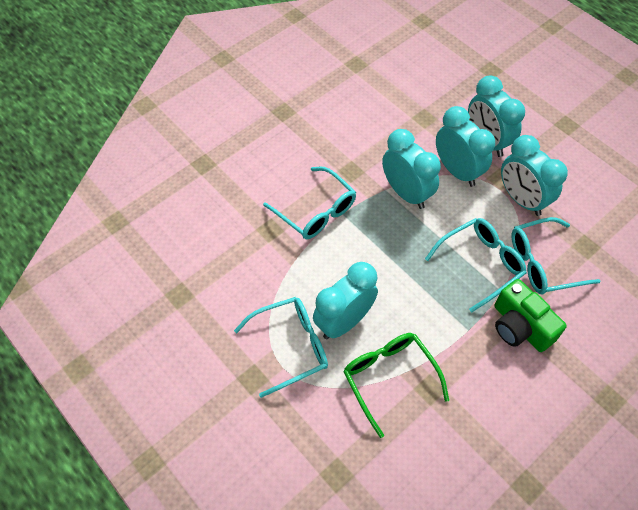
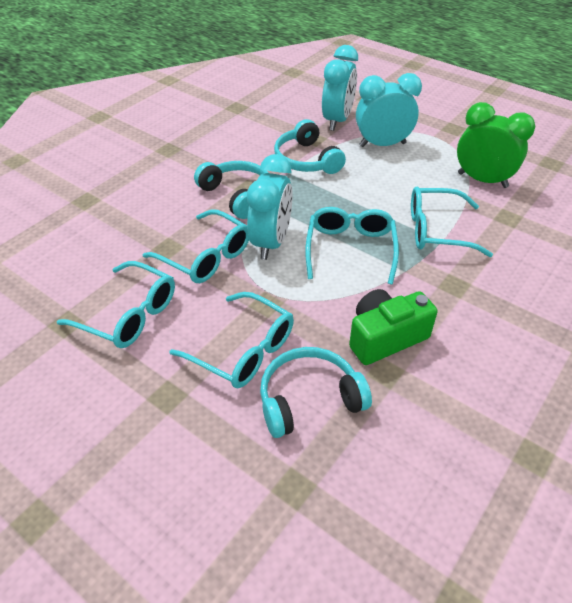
green clock: 0 -> 1
green glasses: 1 -> 0
turquoise clock: 5 -> 3
turquoise glasses: 4 -> 5
turquoise headphones: 0 -> 3

